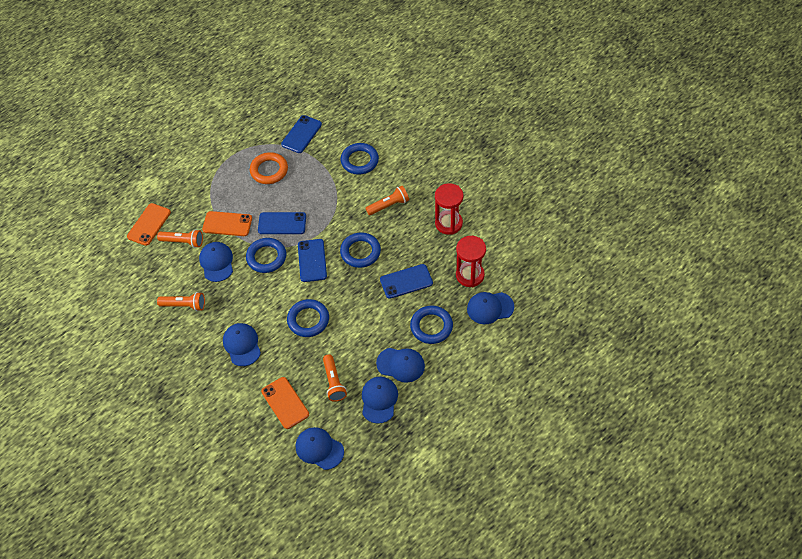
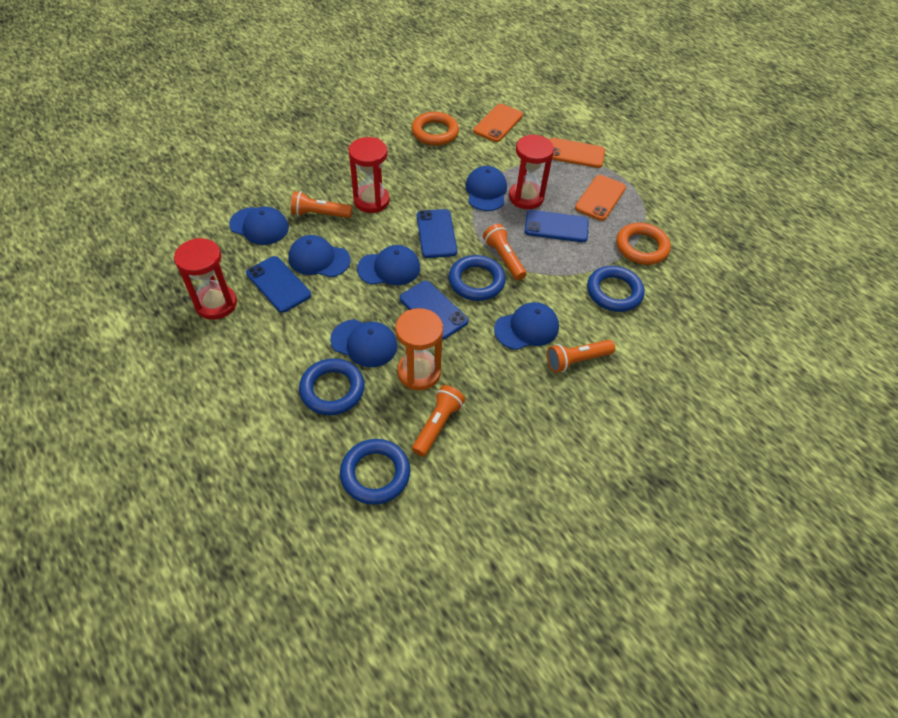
blue ring: 5 -> 4
orange hourglass: 0 -> 1
orange ring: 1 -> 2
red hourglass: 2 -> 3

